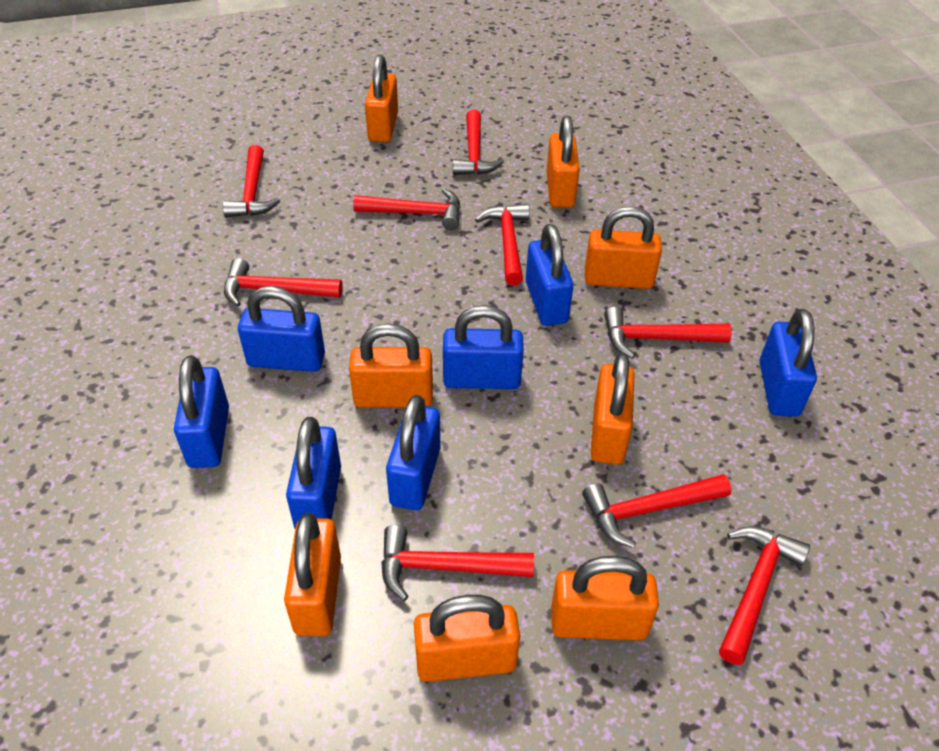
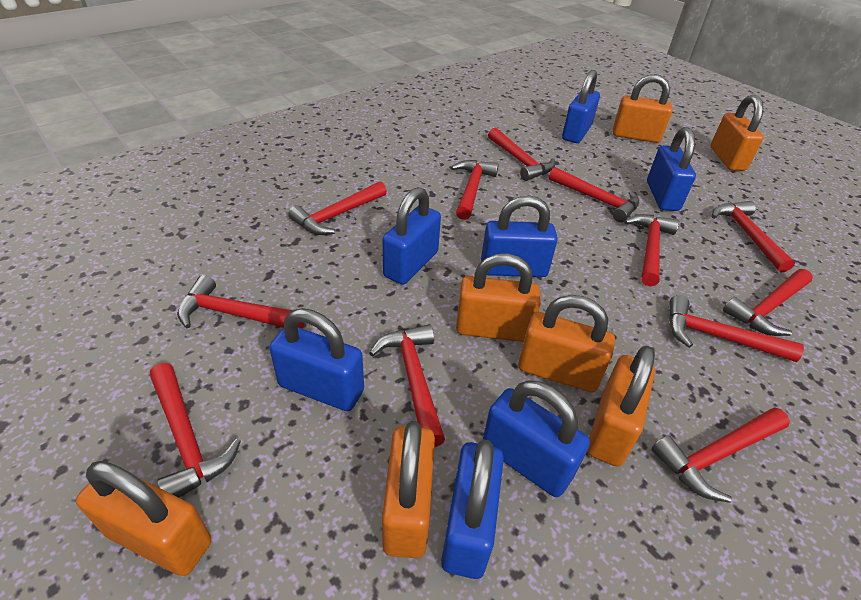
orange padlock: 8 -> 7
red hammer: 9 -> 12

